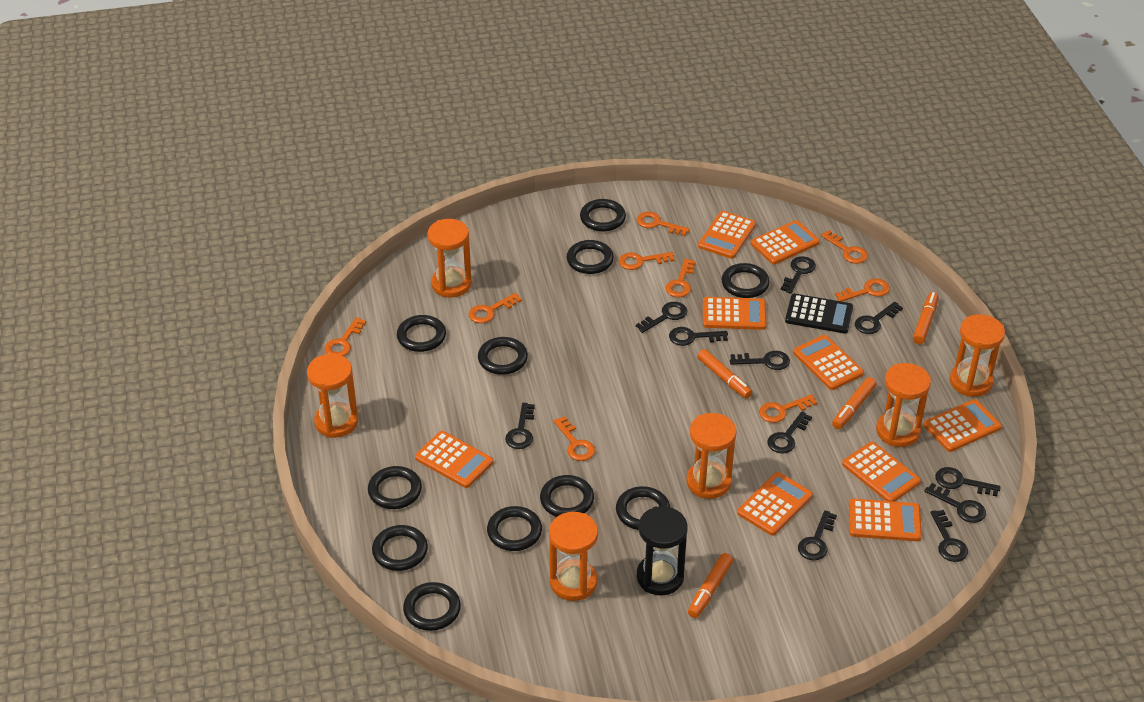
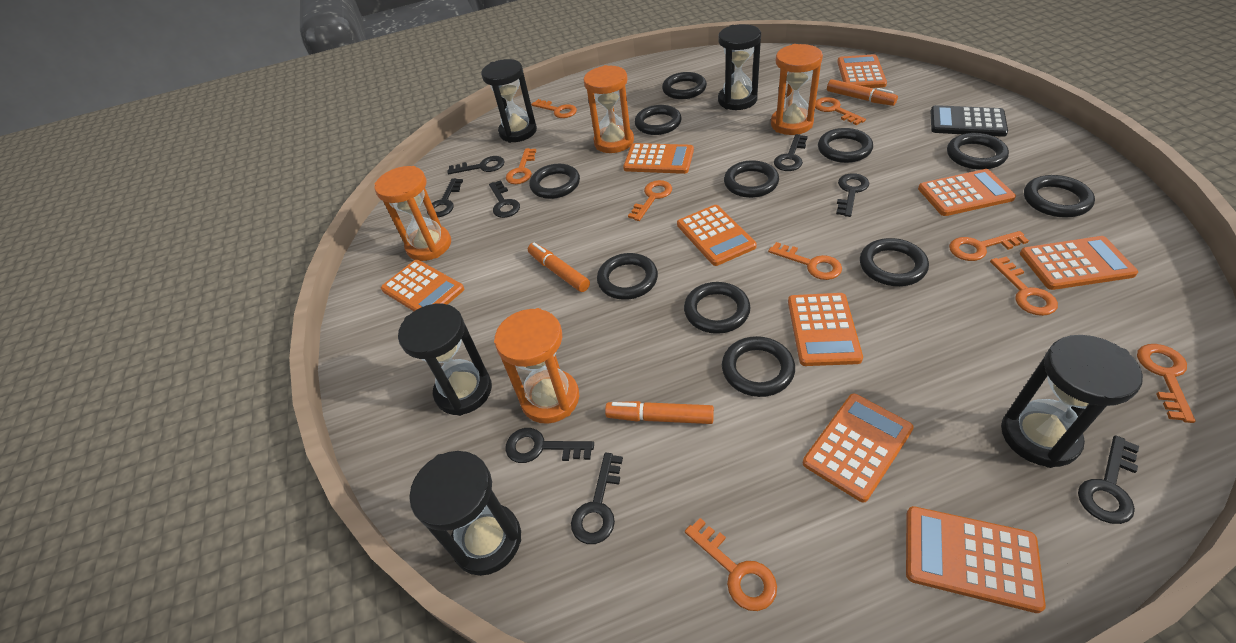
black hourglass: 1 -> 5
black key: 11 -> 8
orange hourglass: 6 -> 4
orange marker: 4 -> 3

